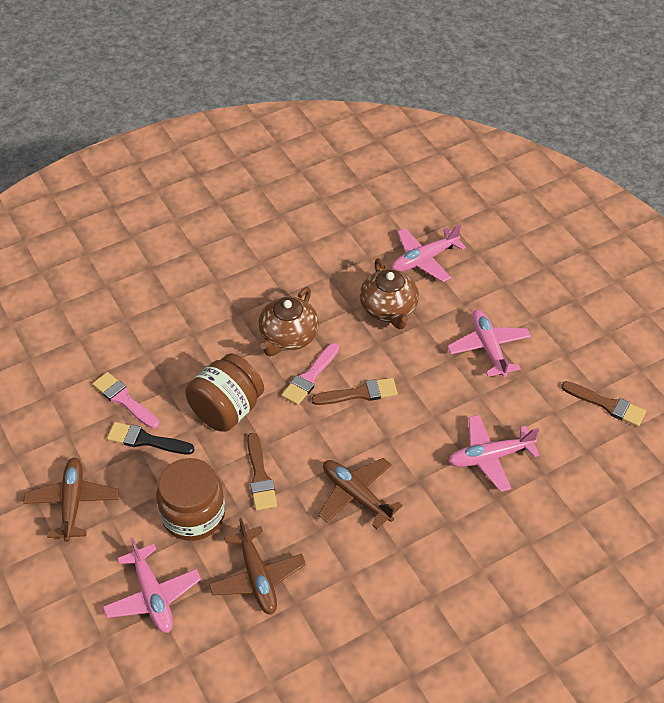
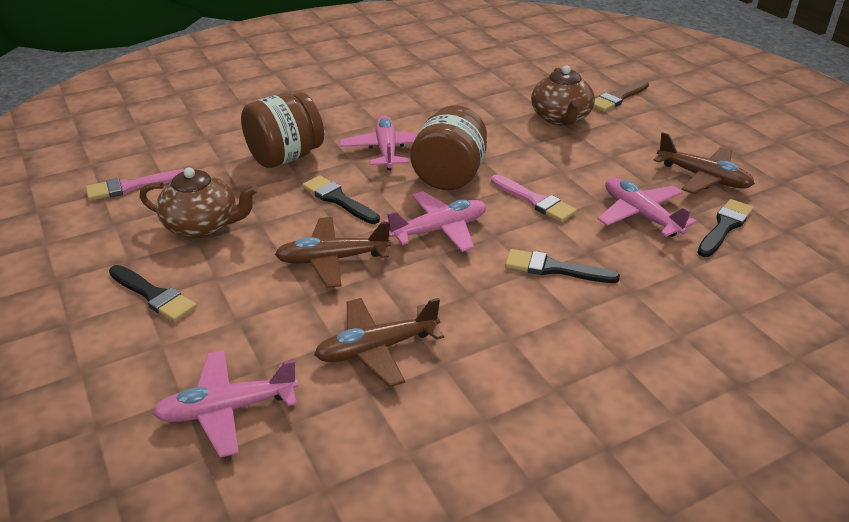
black brush: 1 -> 4
brown brush: 3 -> 1

